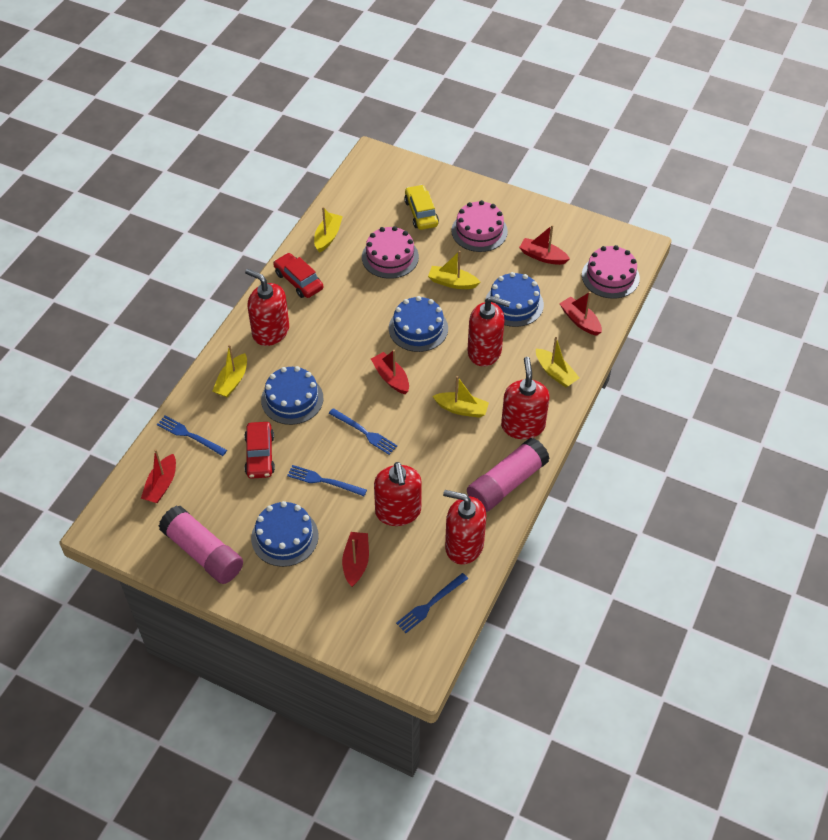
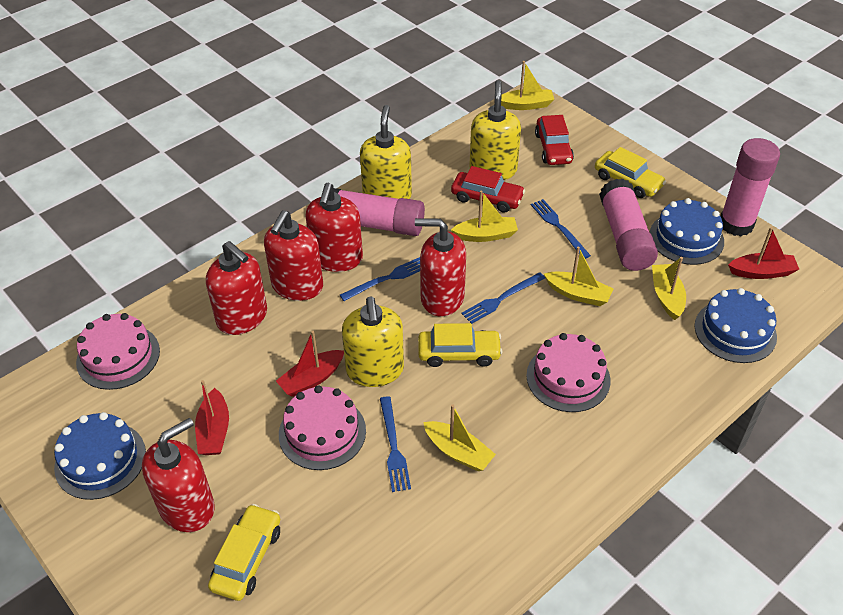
blue cake: 4 -> 3
pink glue stick: 2 -> 3
red boat: 5 -> 3
yellow car: 1 -> 3
yellow soap dispenser: 0 -> 3

